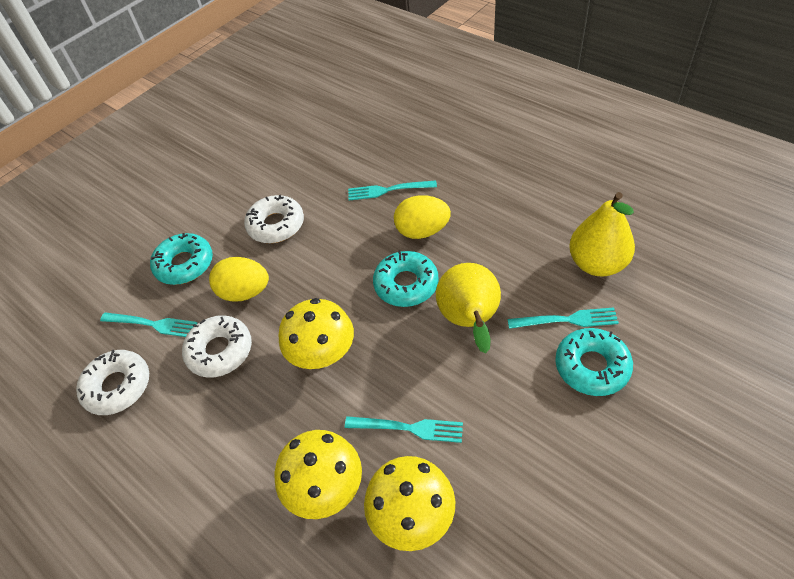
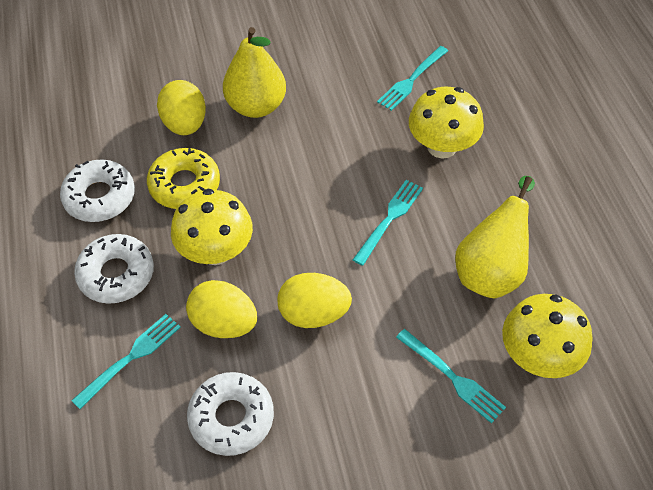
turquoise donut: 3 -> 0
yellow donut: 0 -> 1
yellow egg: 2 -> 3

